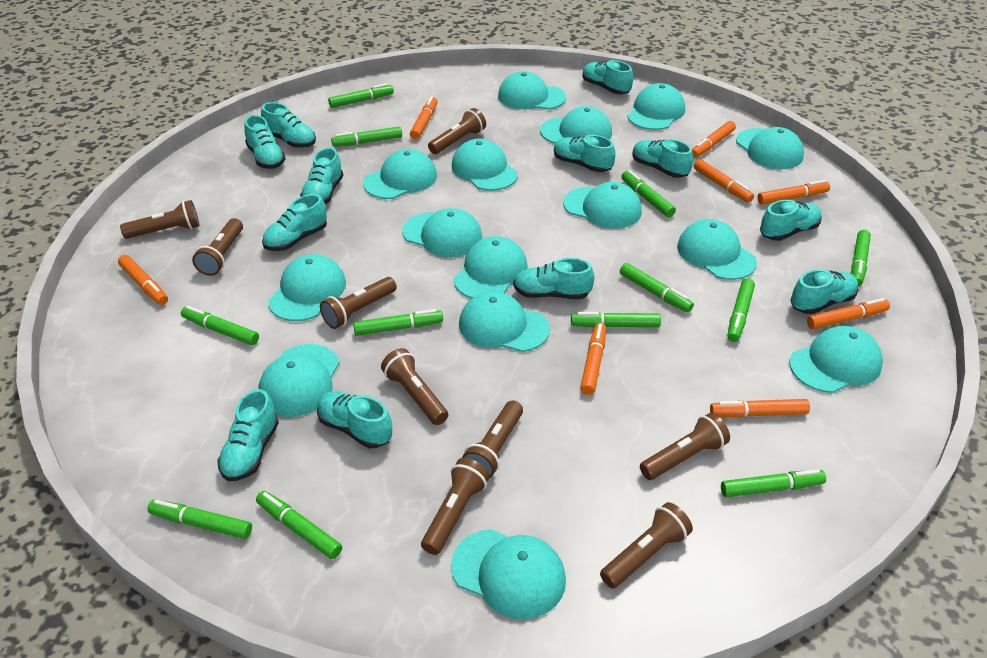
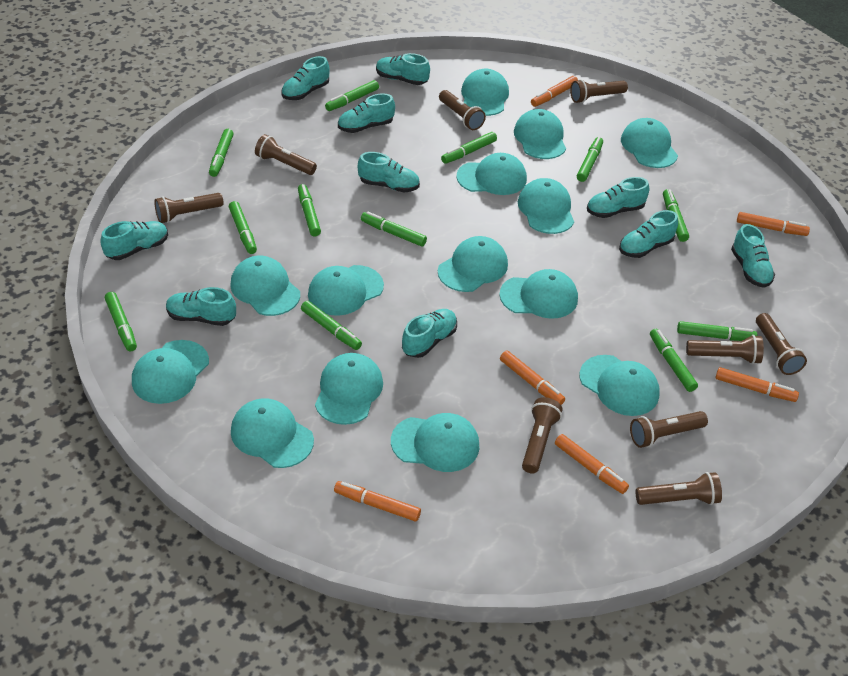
orange marker: 8 -> 6
turquoise cap: 15 -> 14
turquoise shoe: 12 -> 10

